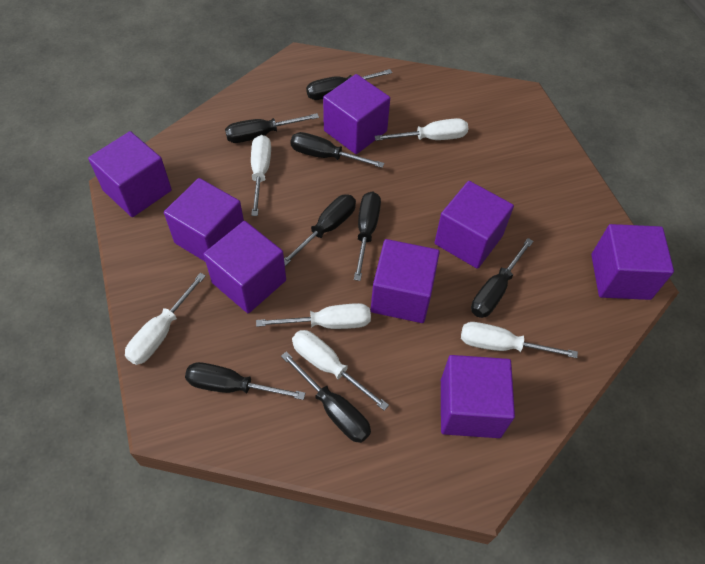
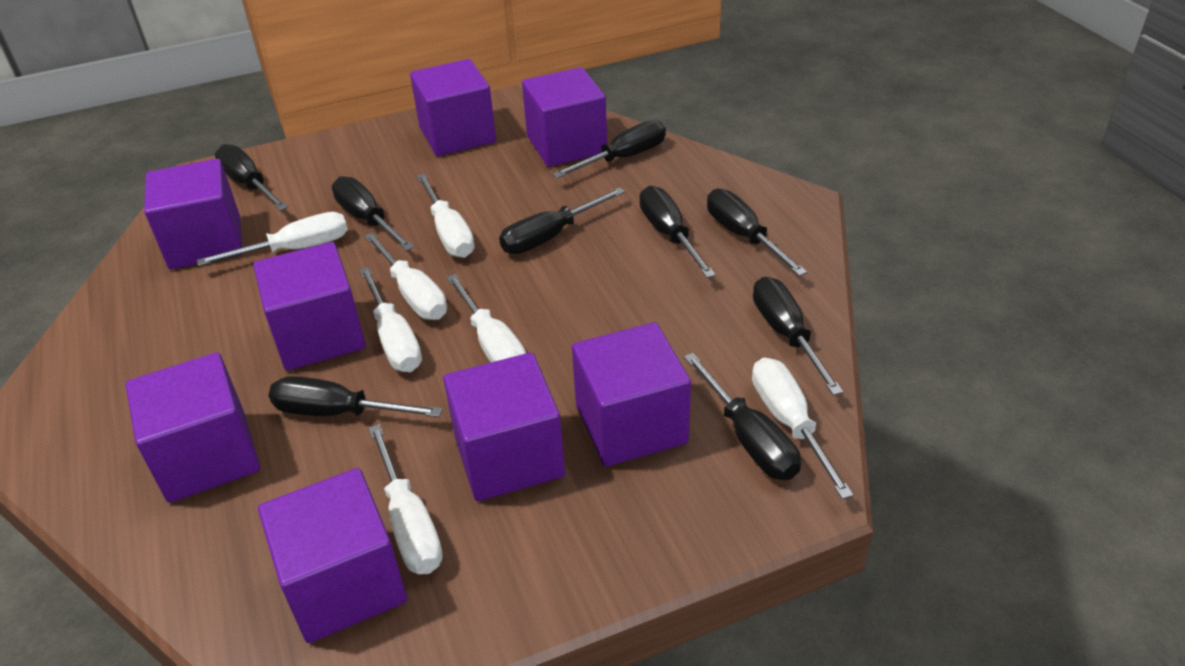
black screwdriver: 8 -> 9
white screwdriver: 6 -> 7

